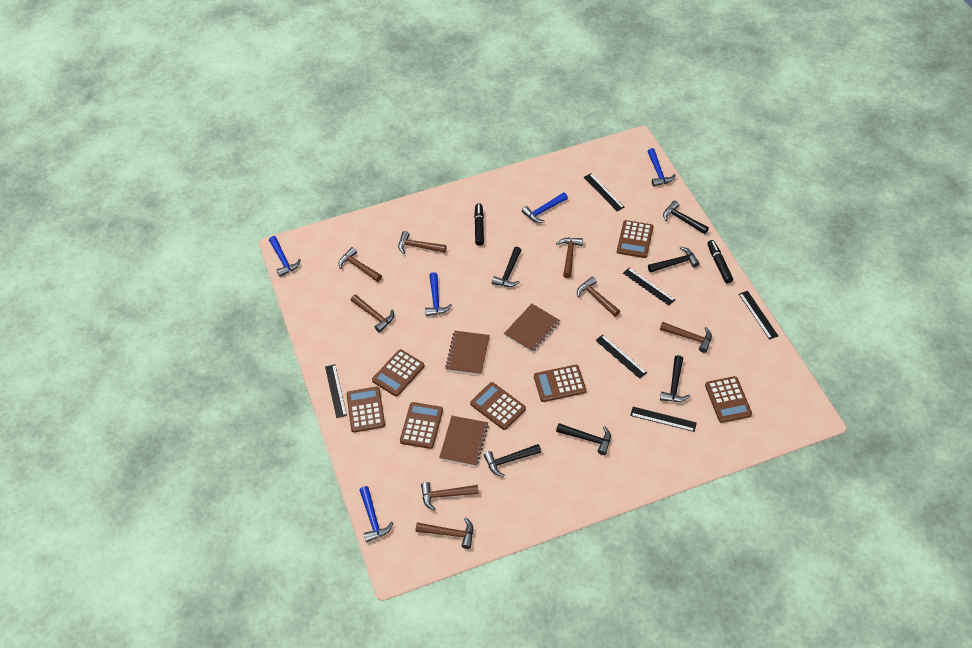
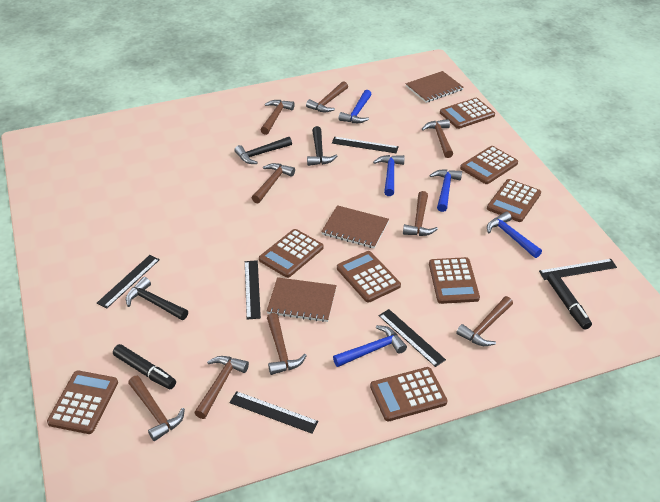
black hammer: 6 -> 3
brown calculator: 7 -> 8
brown hammer: 8 -> 9

